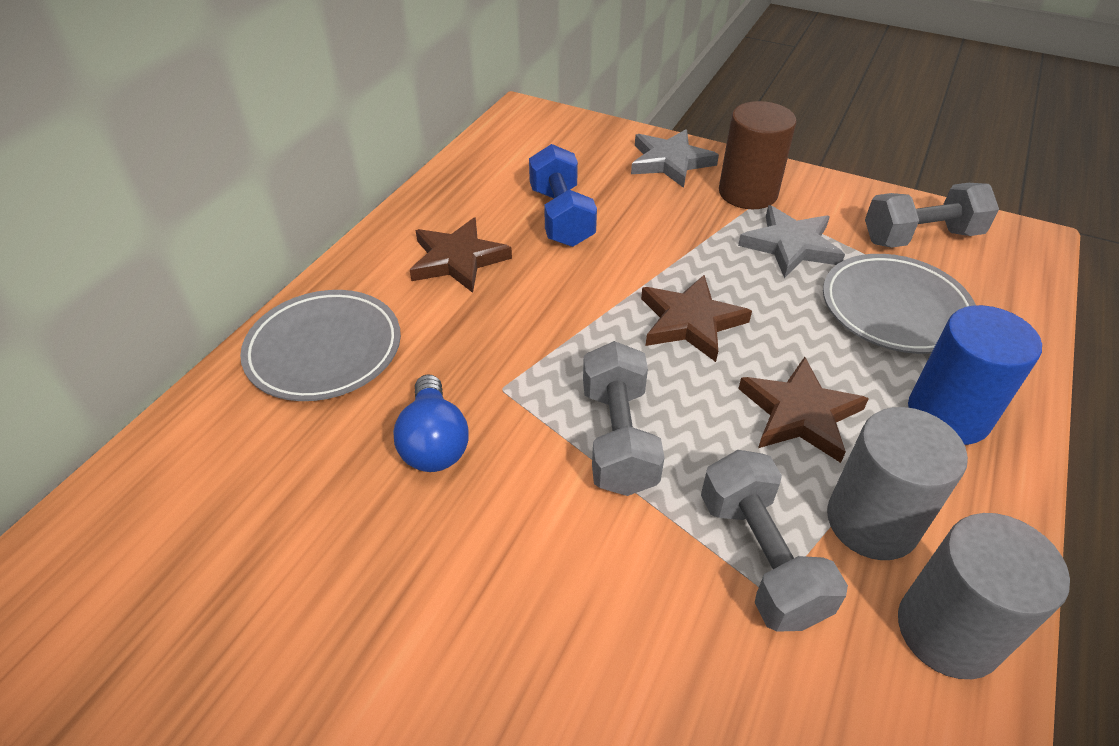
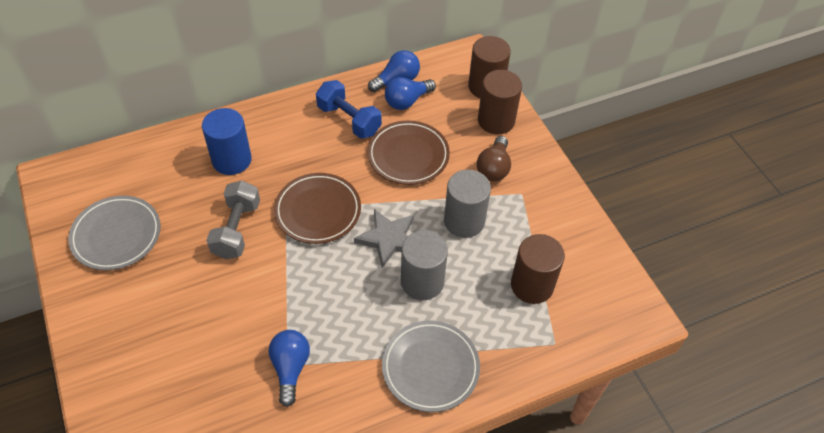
blue light bulb: 1 -> 3
brown cylinder: 1 -> 3
brown light bulb: 0 -> 1
brown plate: 0 -> 2
brown star: 3 -> 0
grey dumbbell: 3 -> 1
grey star: 2 -> 1

